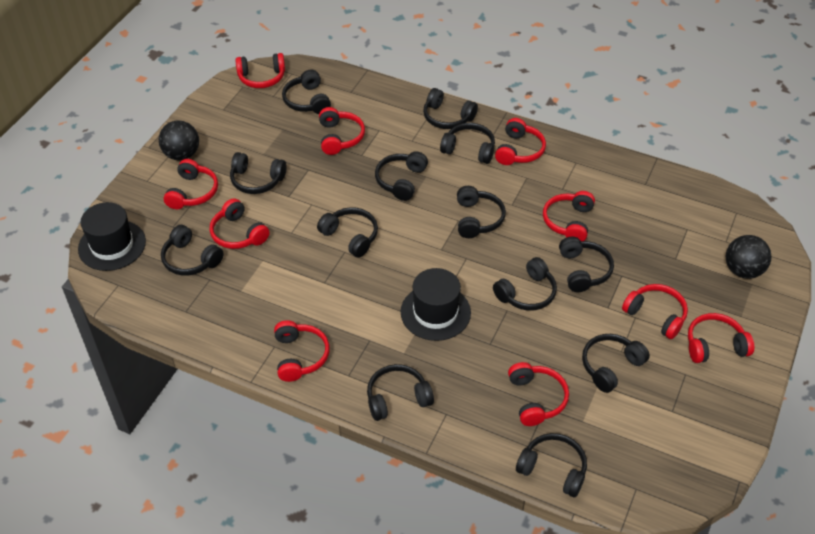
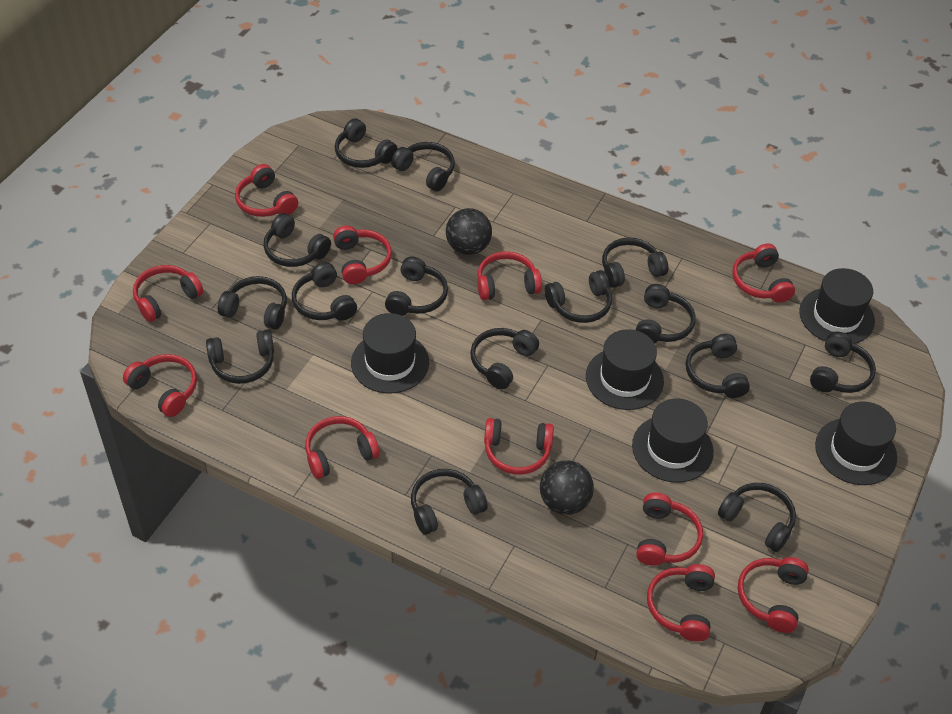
black hat: 2 -> 5
black headphones: 13 -> 15
red headphones: 10 -> 11

